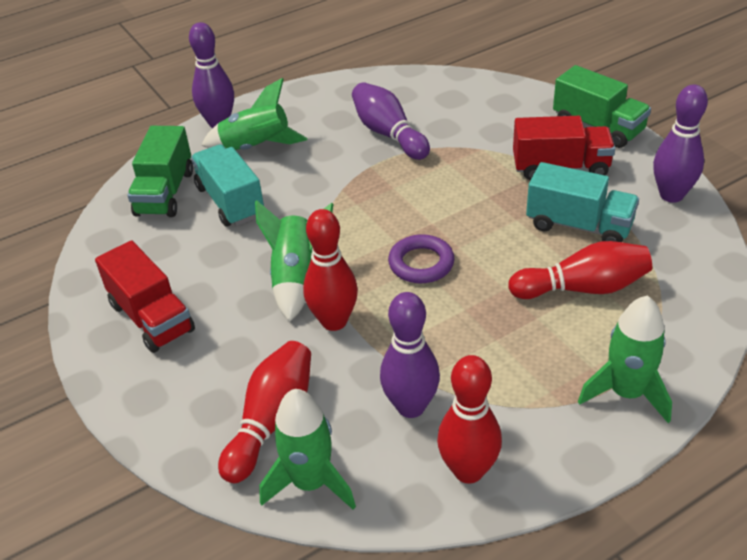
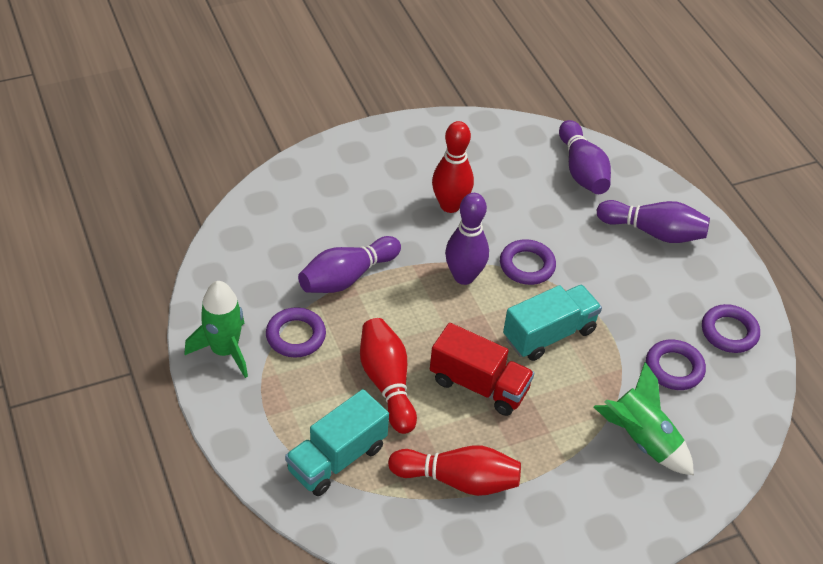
green rocket: 4 -> 2
green truck: 2 -> 0
purple ring: 1 -> 4
red bowling pin: 4 -> 3
red truck: 2 -> 1

